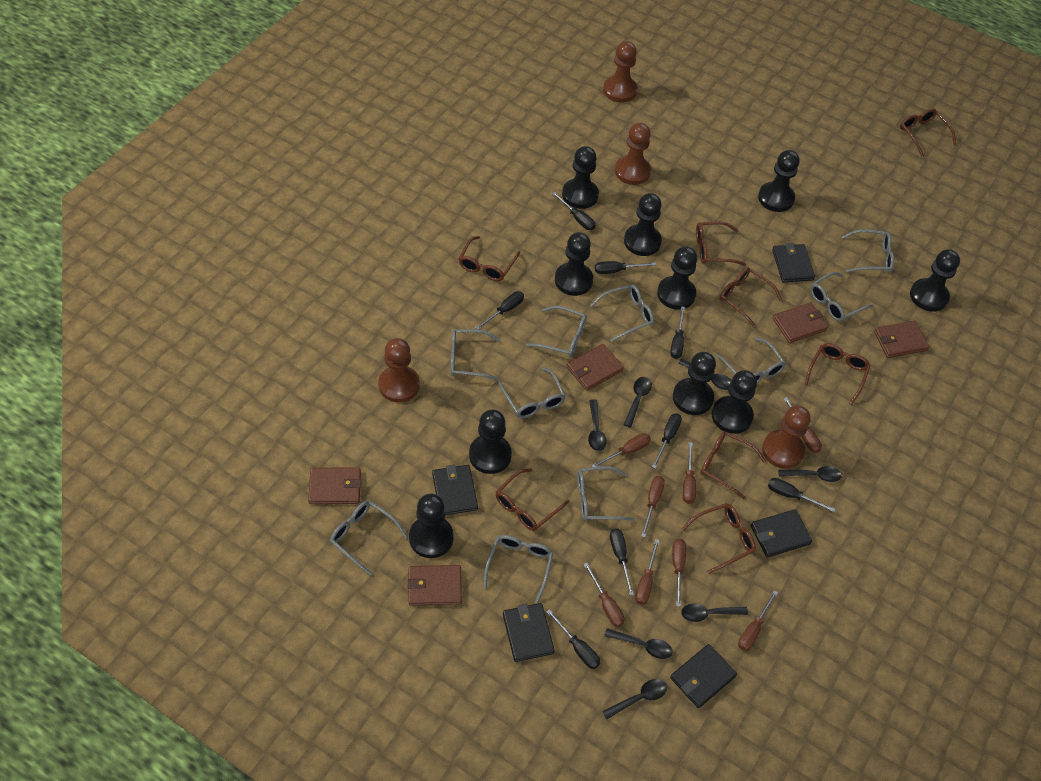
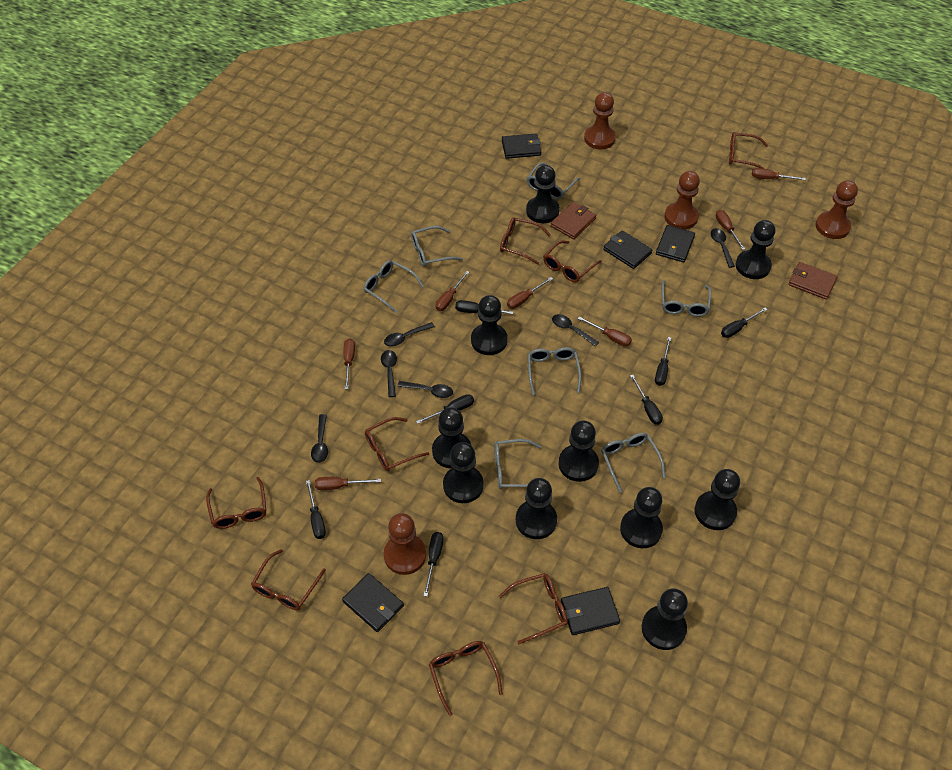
black screwdriver: 8 -> 7
black spoon: 7 -> 6
brown screwdriver: 8 -> 7
brown wallet: 5 -> 2
grey glasses: 10 -> 7

